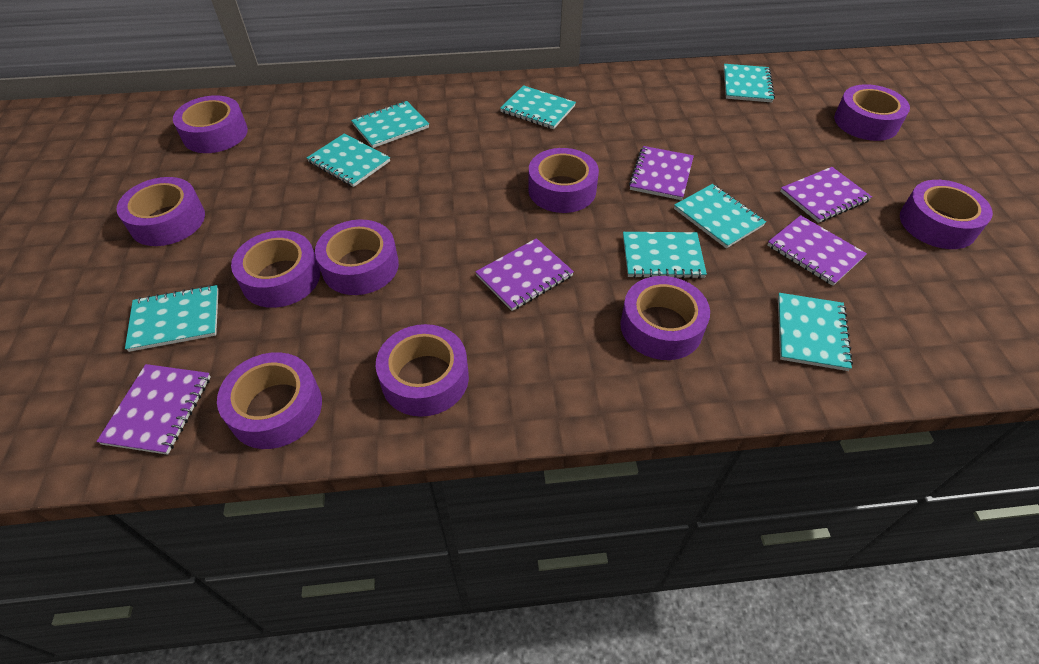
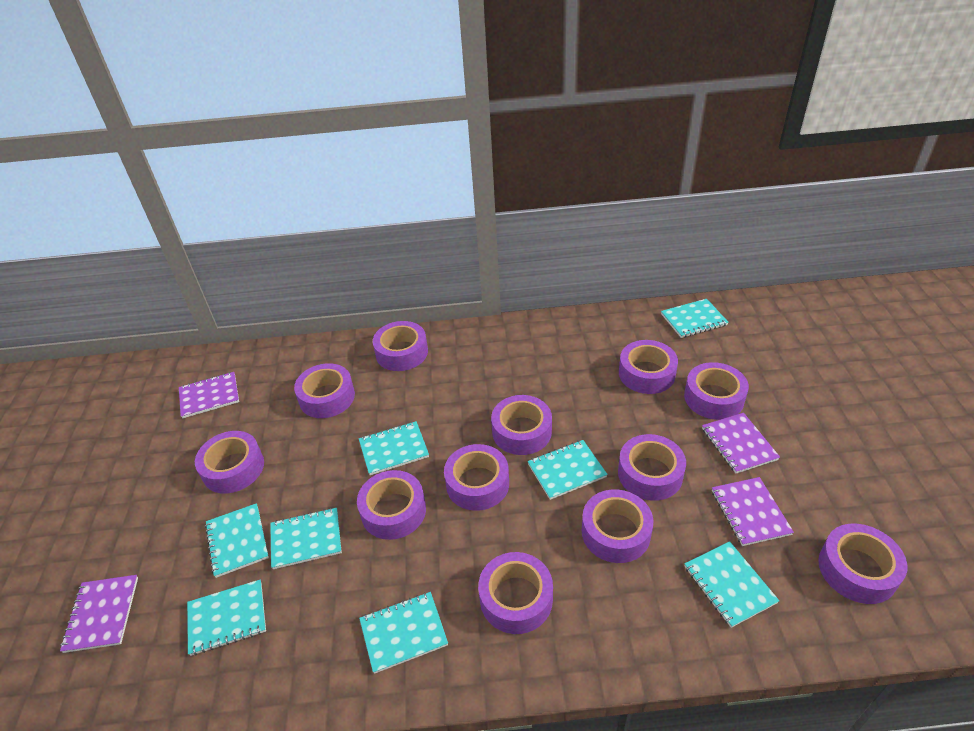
purple notebook: 5 -> 4
purple tape: 10 -> 12

